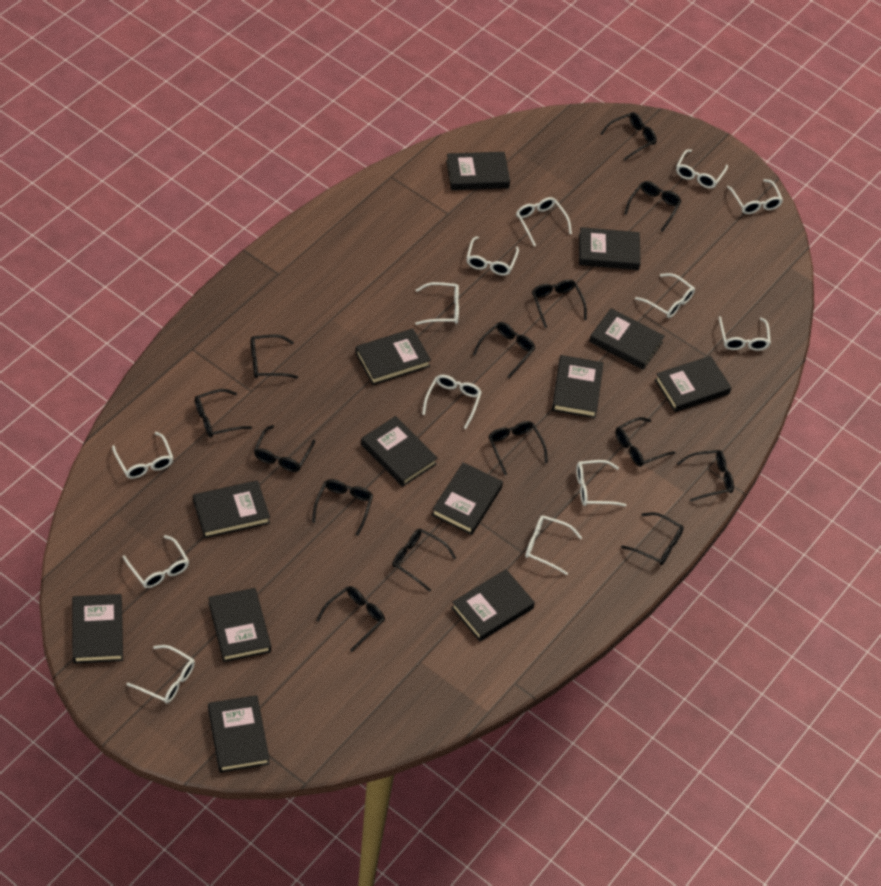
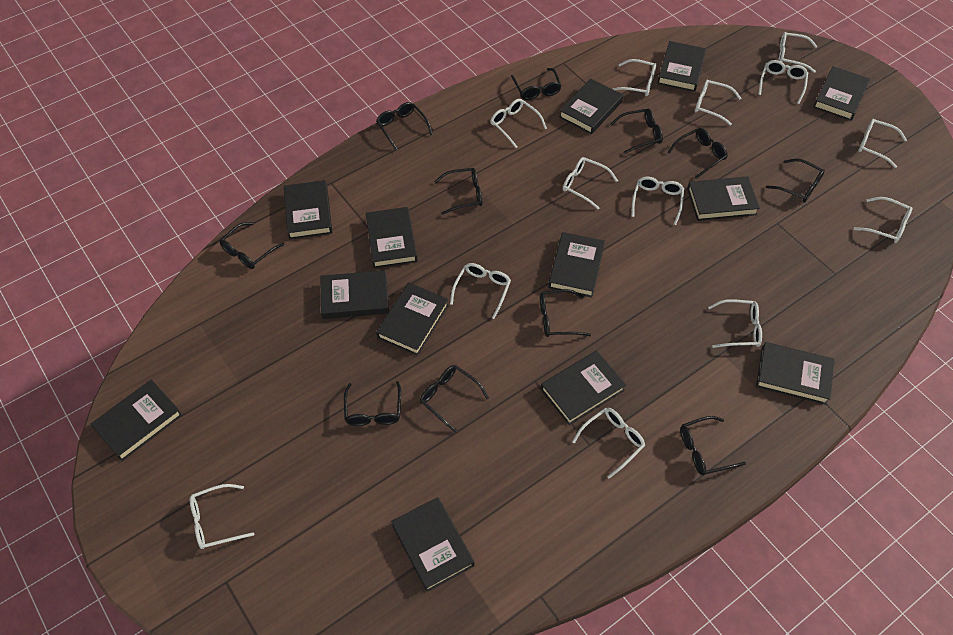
black glasses: 14 -> 11

